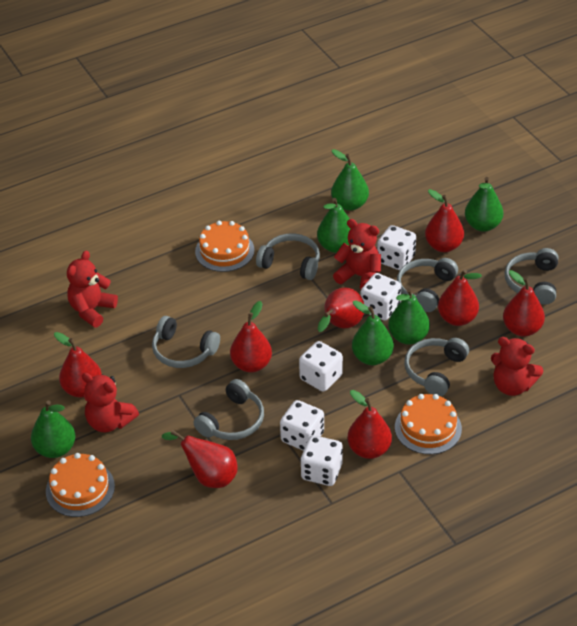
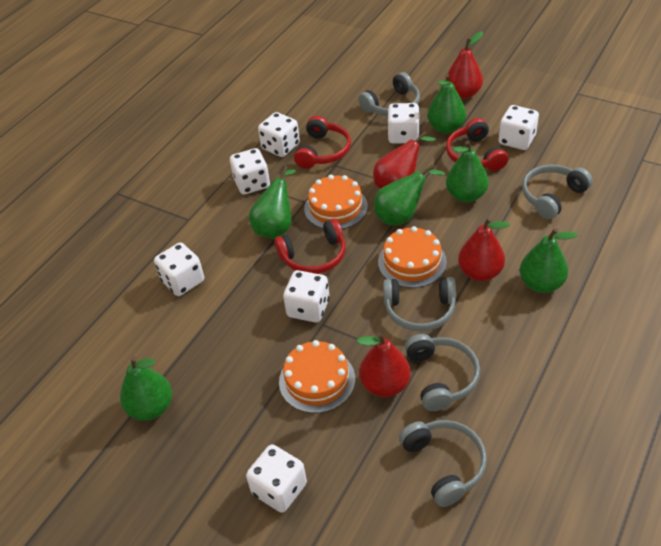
grey headphones: 6 -> 5
red headphones: 0 -> 3
red pear: 8 -> 4
red teddy bear: 4 -> 0
white dice: 5 -> 7

